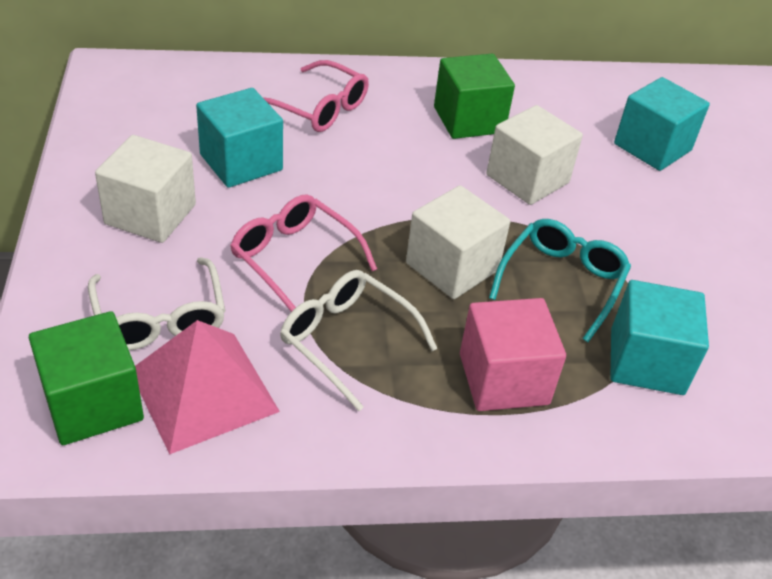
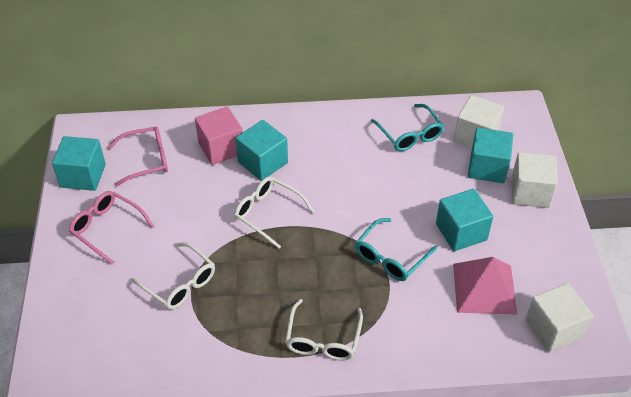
green cube: 2 -> 0
turquoise cube: 3 -> 4
turquoise glasses: 1 -> 2
white glasses: 2 -> 3

